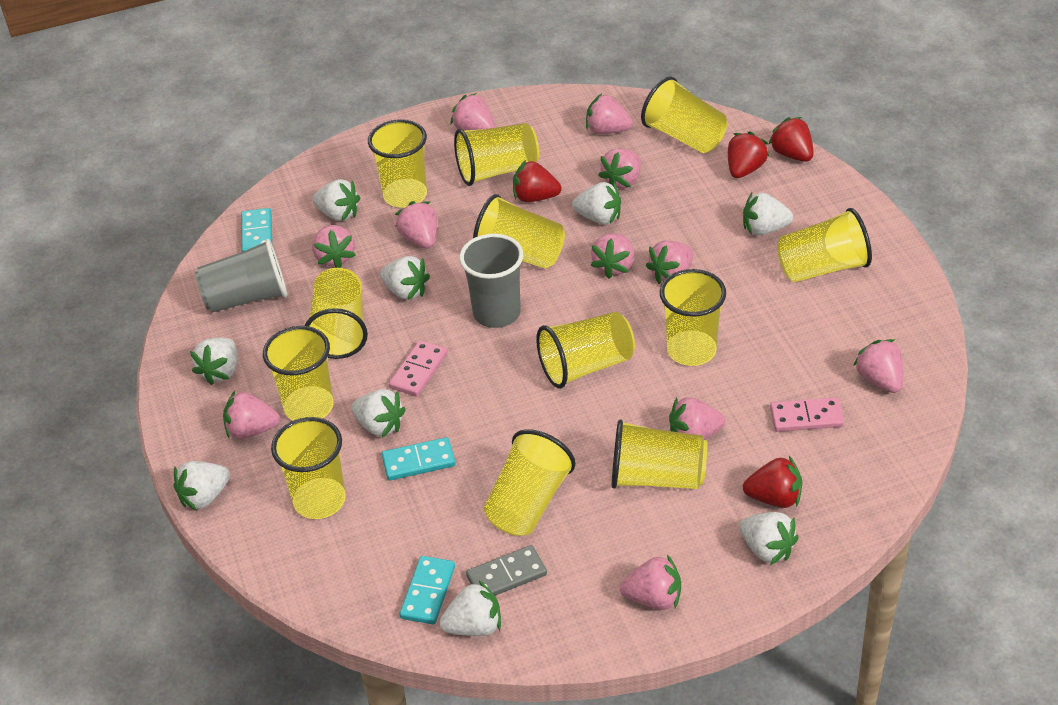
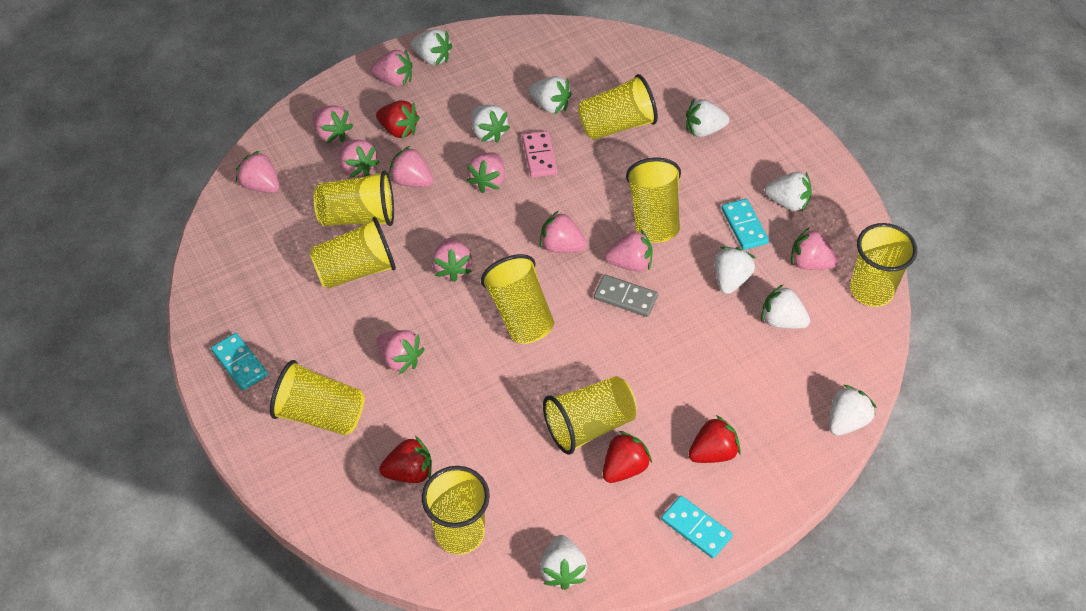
grey cup: 2 -> 0
pink domino: 2 -> 1
yellow cup: 12 -> 9

